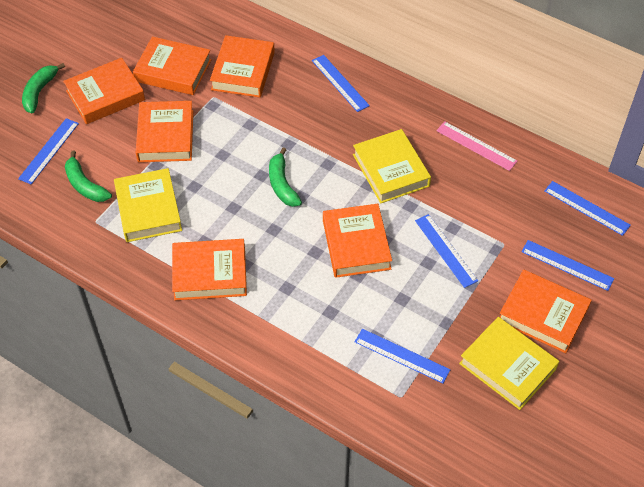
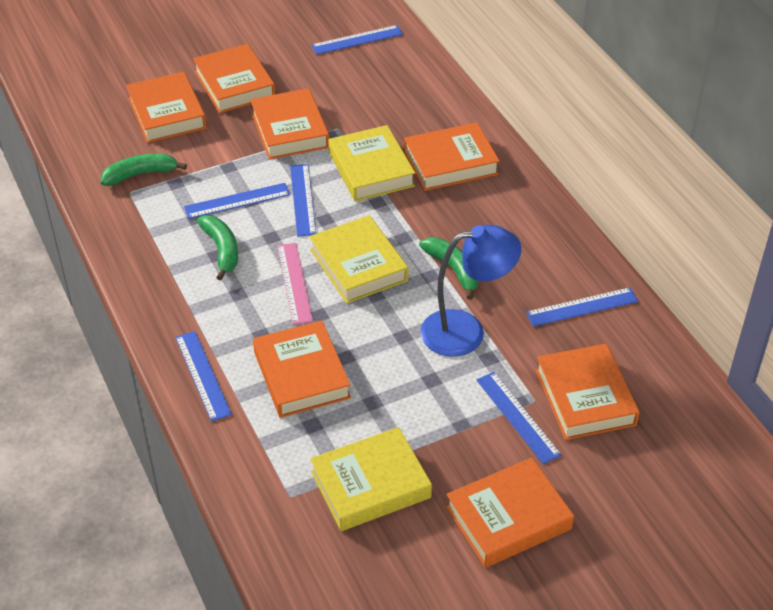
blue lamp: 0 -> 1

